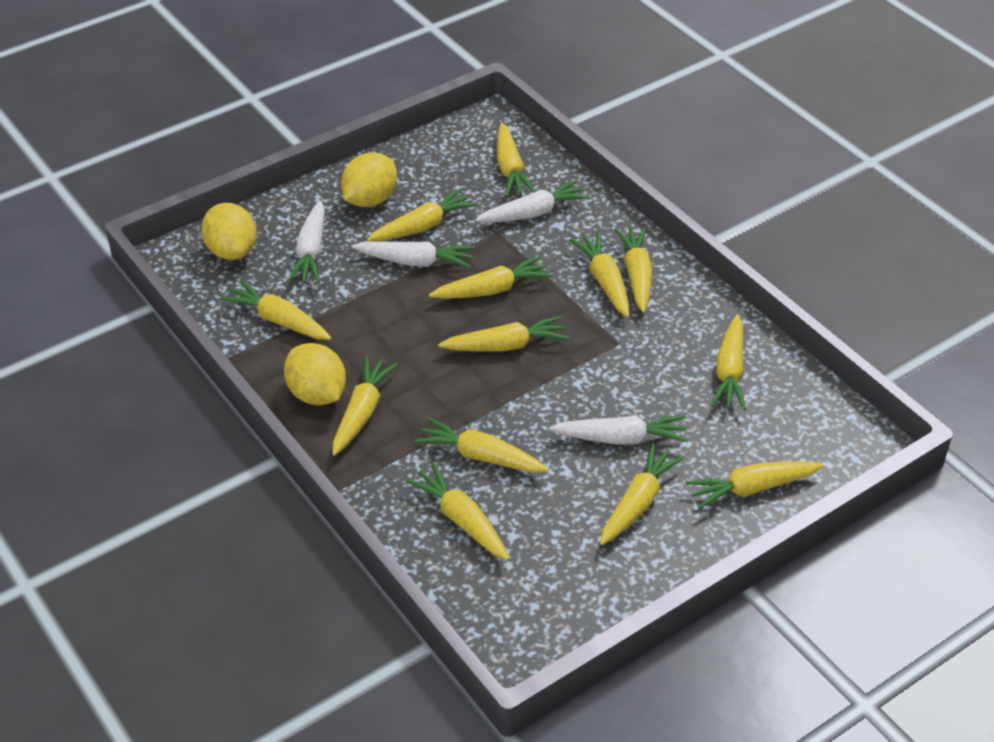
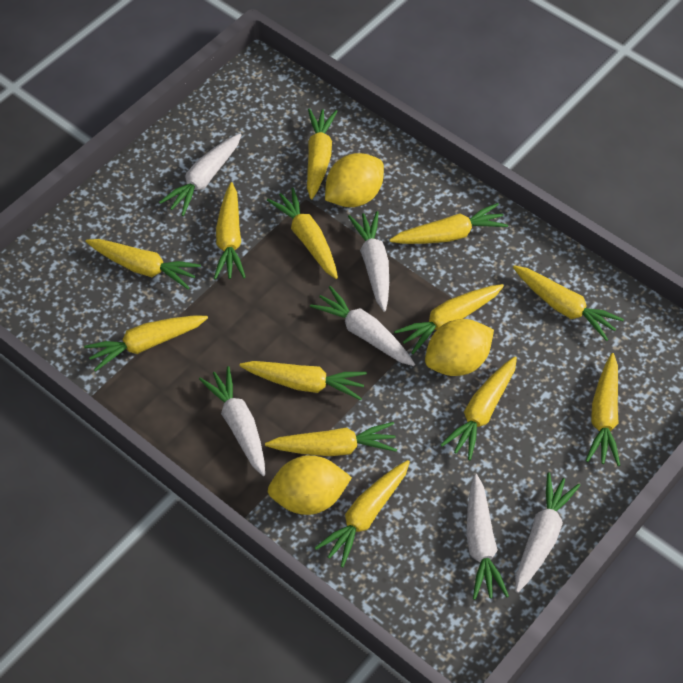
white carrot: 4 -> 6

